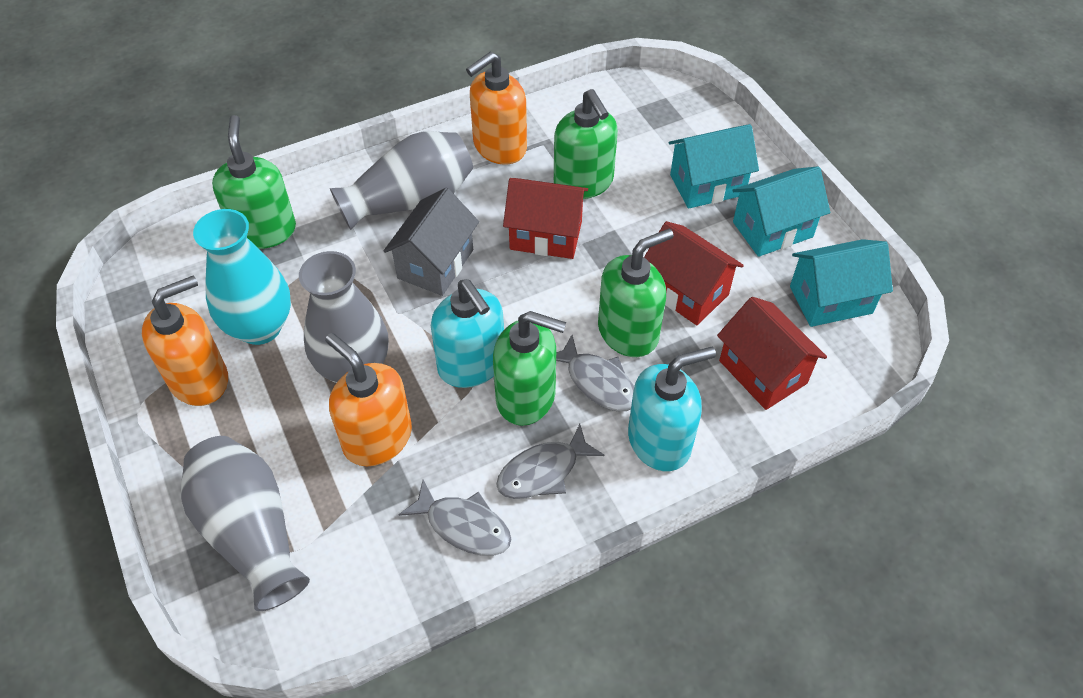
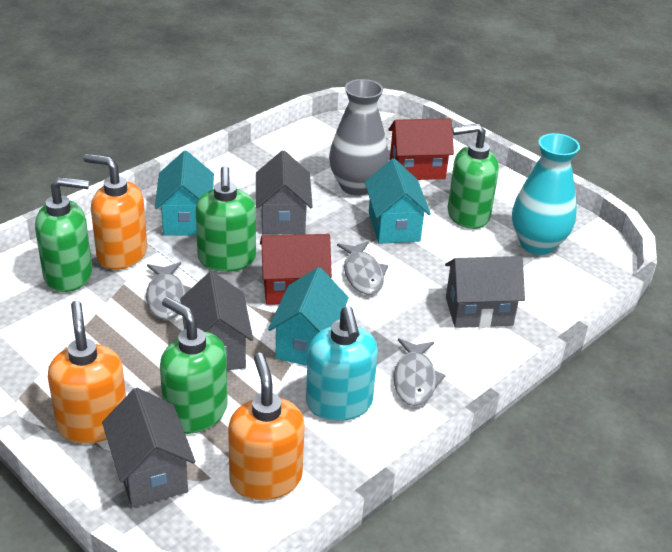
grey house: 1 -> 4
grey vase: 3 -> 1
red house: 3 -> 2
turquoise soap dispenser: 2 -> 1

